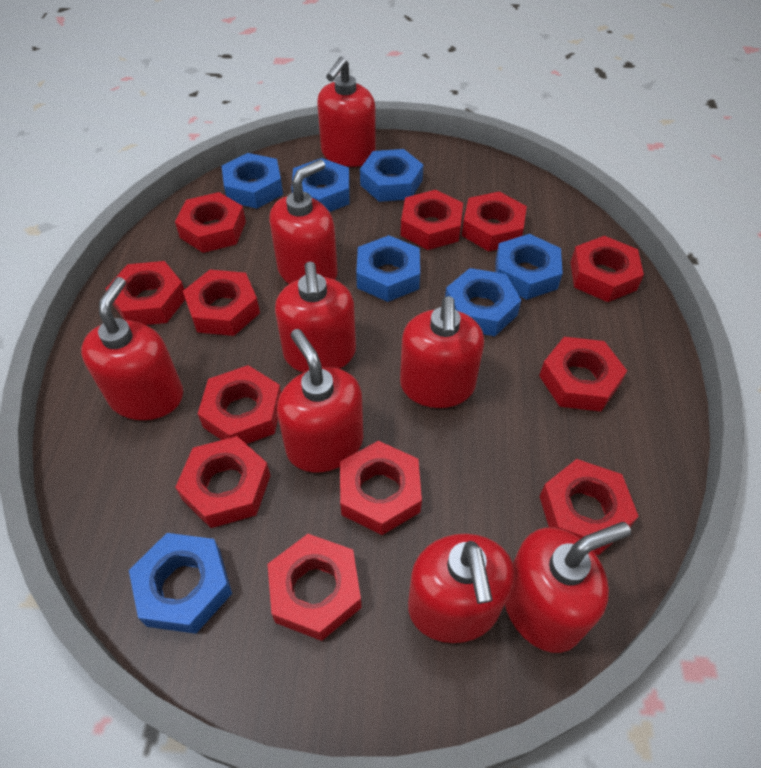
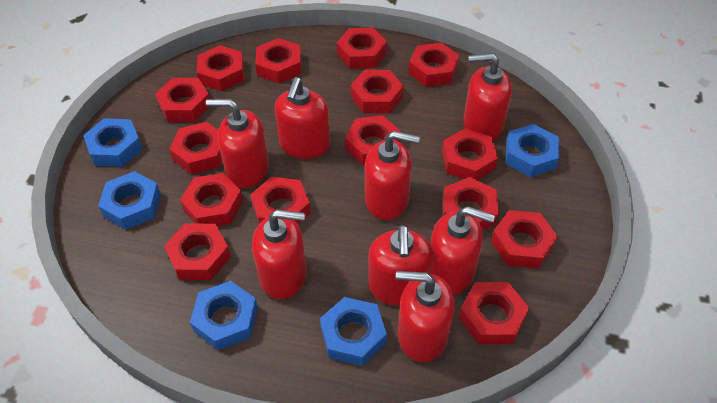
blue nut: 7 -> 5
red nut: 12 -> 15

